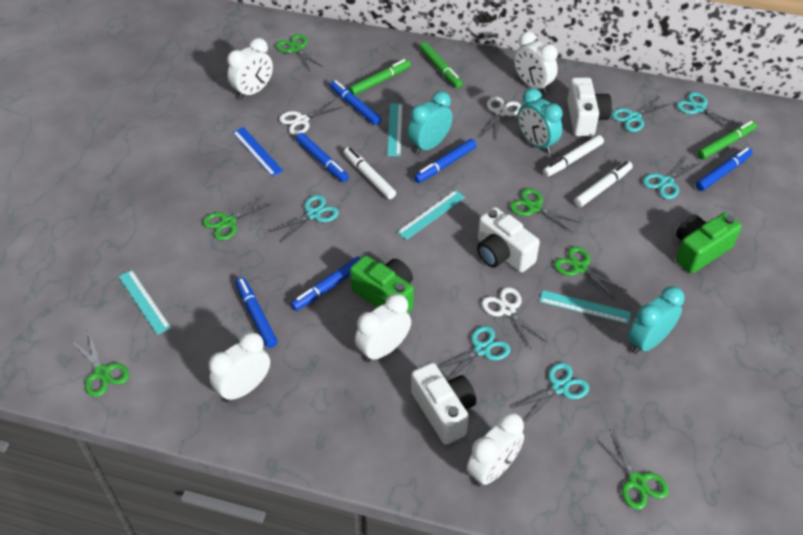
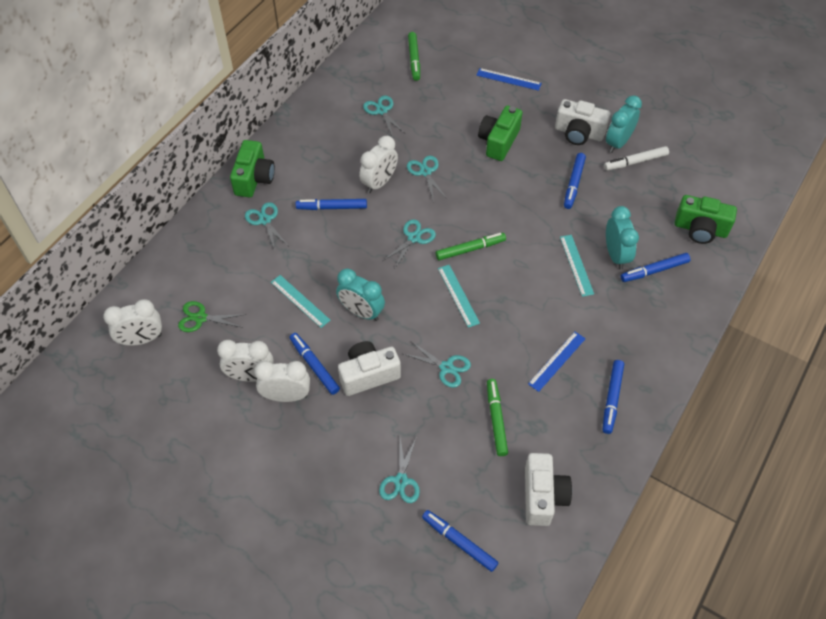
blue ruler: 1 -> 2
green camera: 2 -> 3
green scissors: 6 -> 1
turquoise ruler: 4 -> 3
white clock: 5 -> 4
white marker: 3 -> 1
white scissors: 3 -> 0

